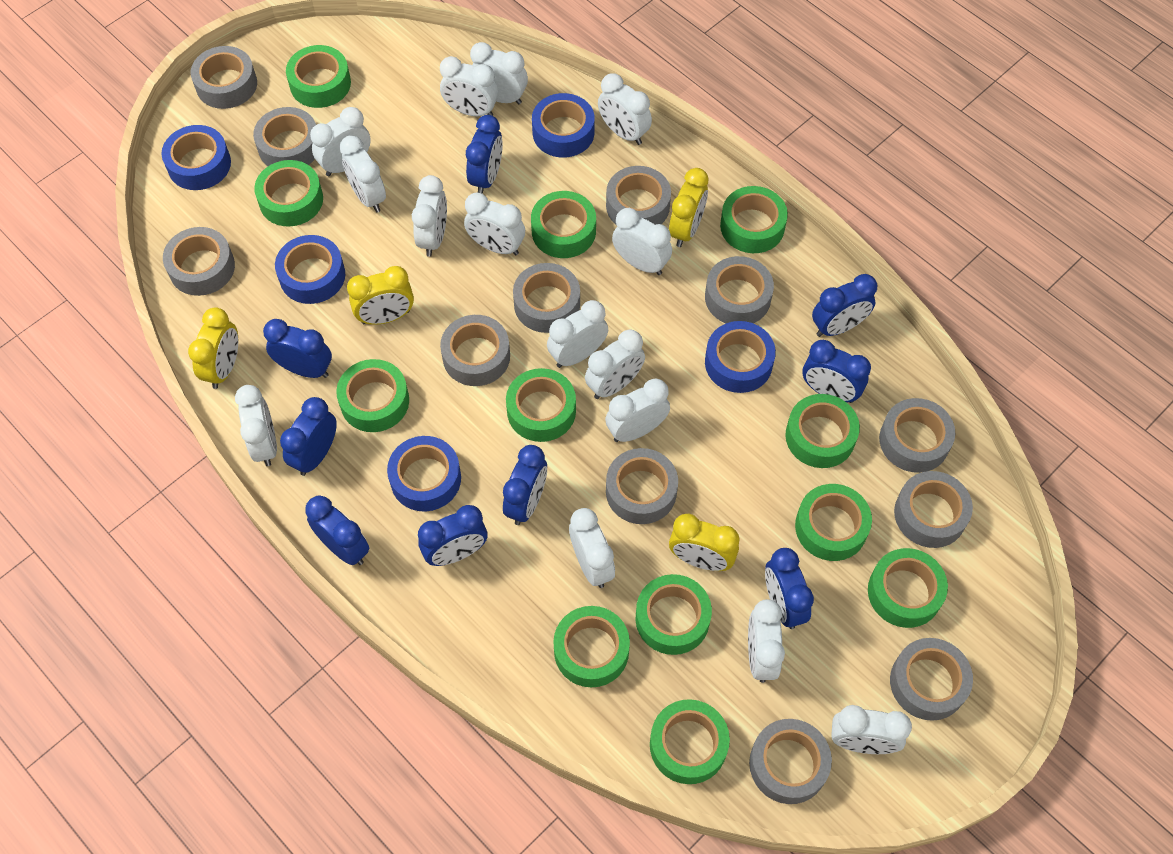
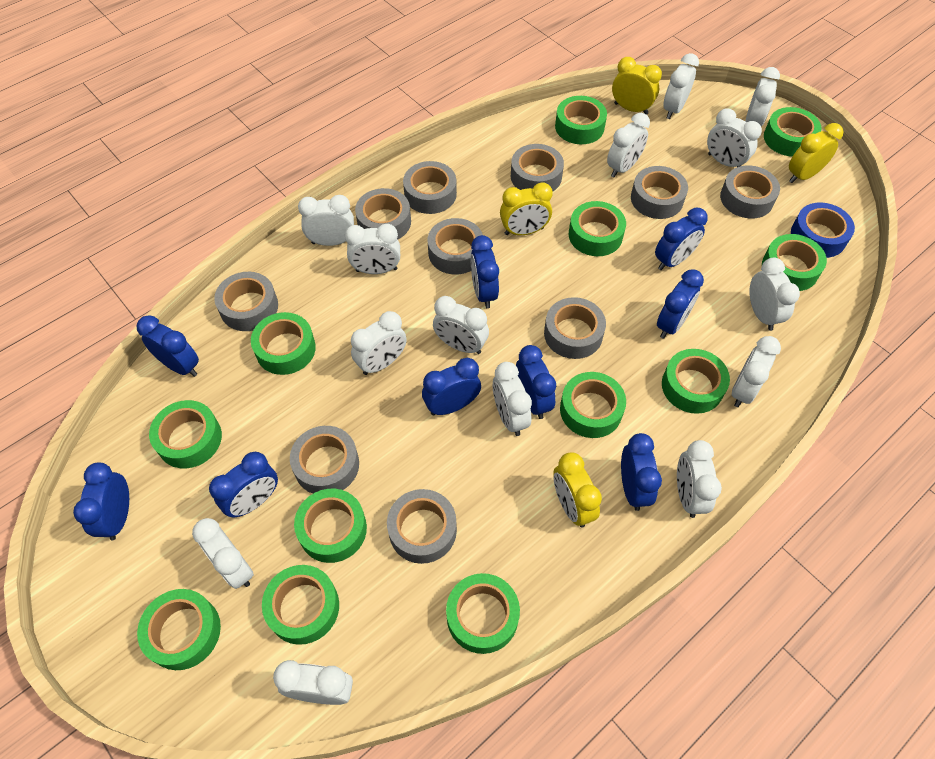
blue tape: 5 -> 1
grey tape: 12 -> 10
white clock: 15 -> 14

